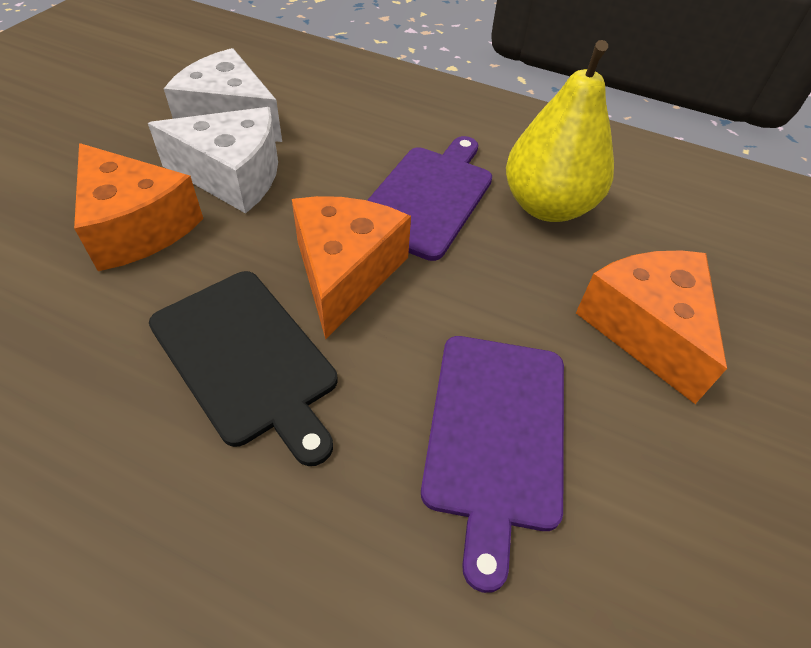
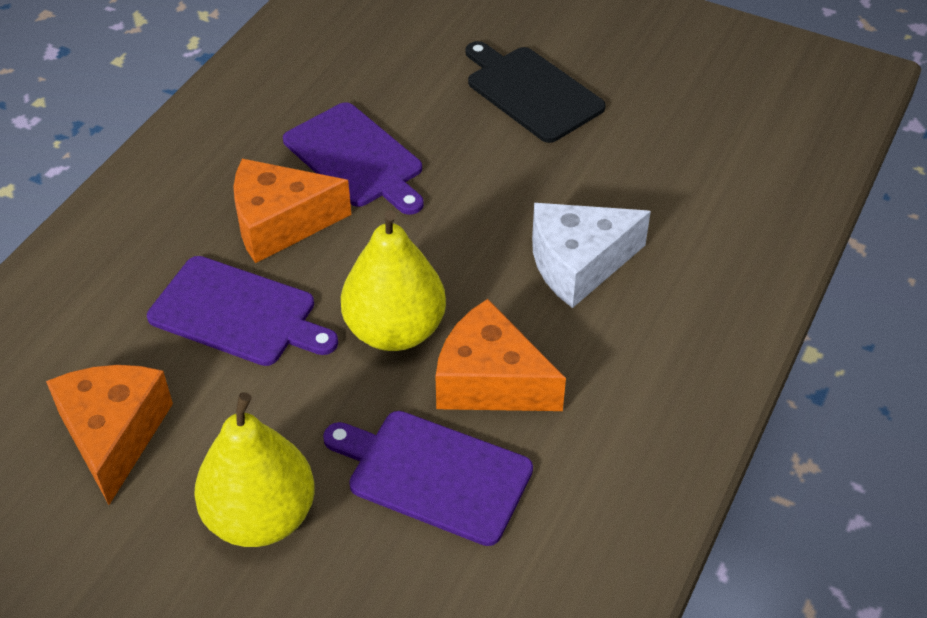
purple cutting board: 2 -> 3
white cheese: 2 -> 1
yellow pear: 1 -> 2

